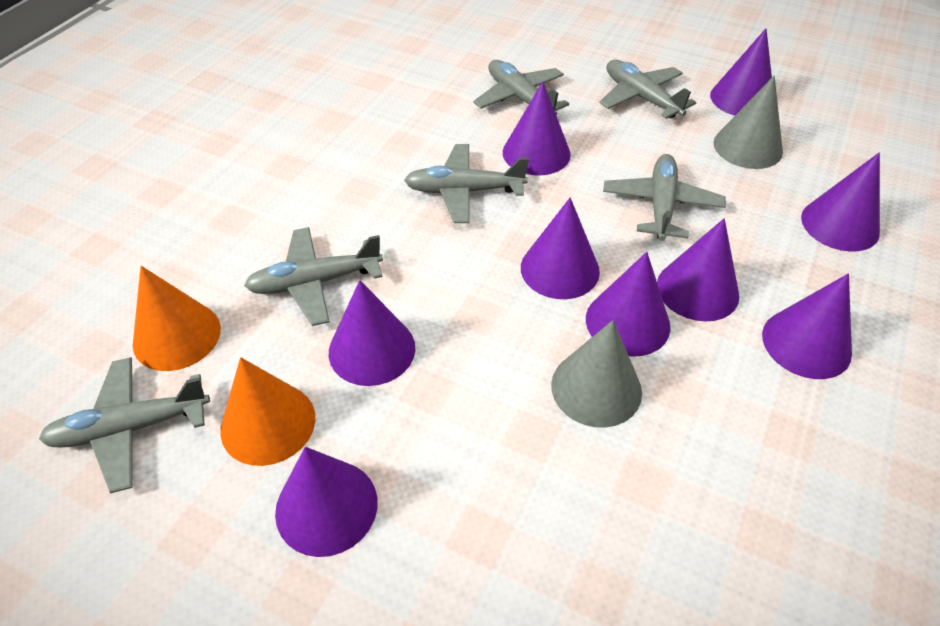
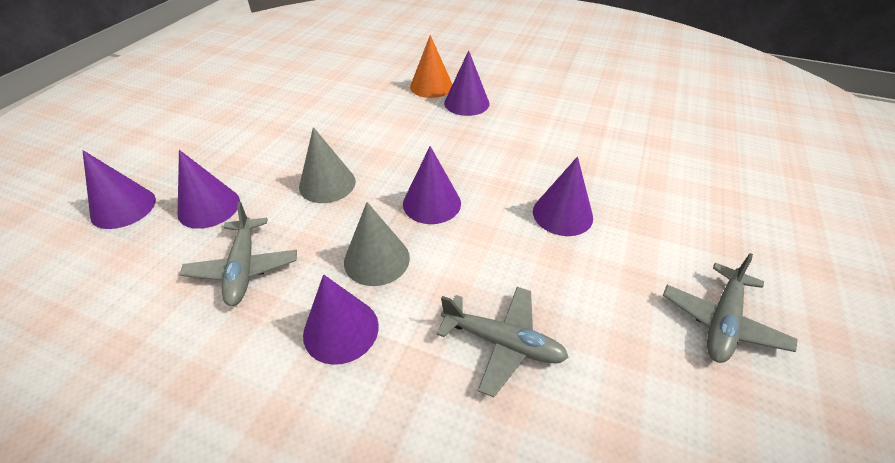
grey plane: 6 -> 3
orange cone: 2 -> 1
purple cone: 9 -> 6

